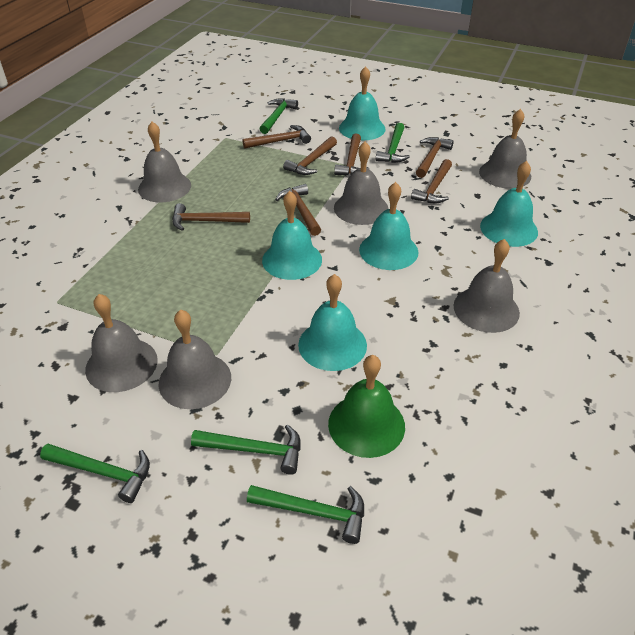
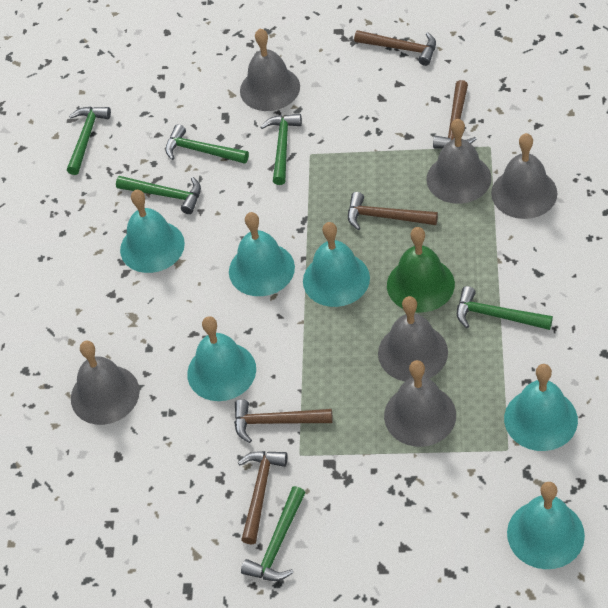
brown hammer: 7 -> 5
green hammer: 5 -> 6
turquoise bell: 5 -> 6

